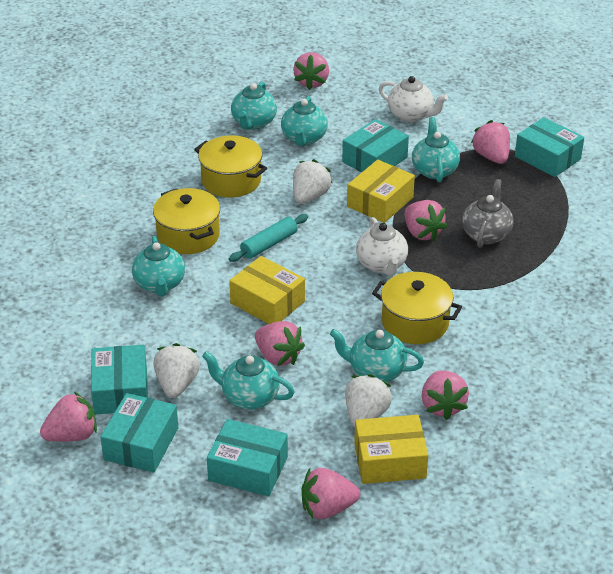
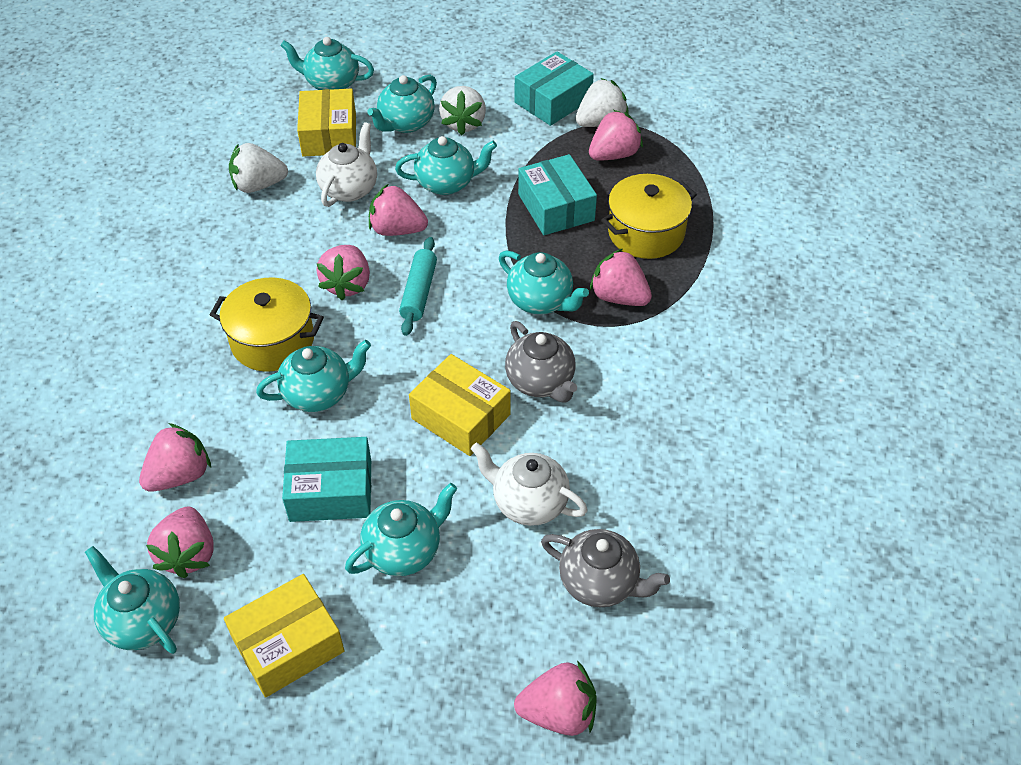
grey teapot: 1 -> 2
turquoise box: 5 -> 3
turquoise teapot: 6 -> 7
yellow pot: 3 -> 2

